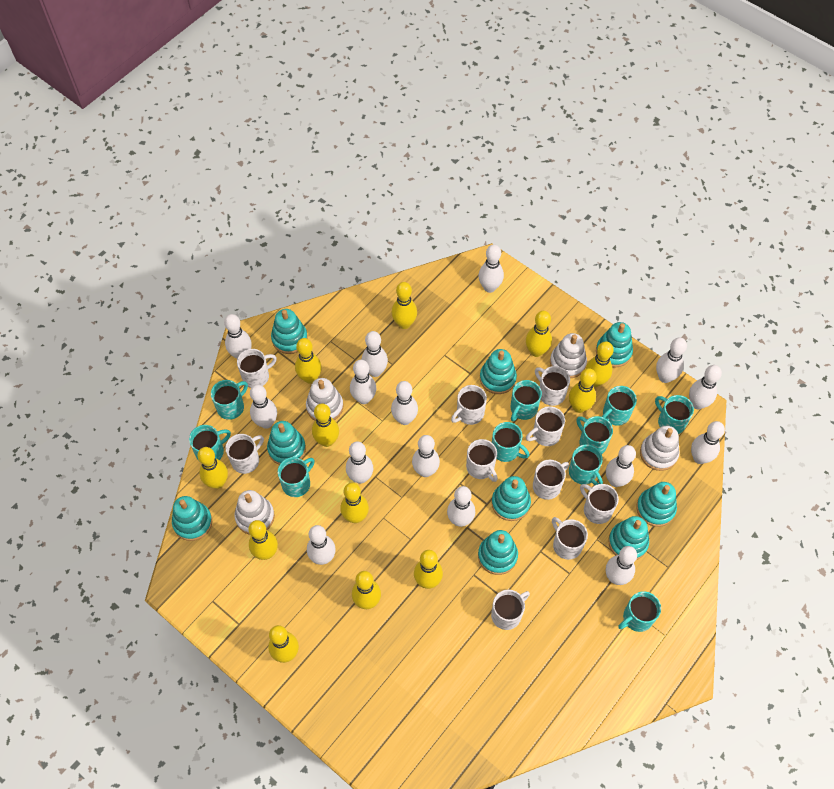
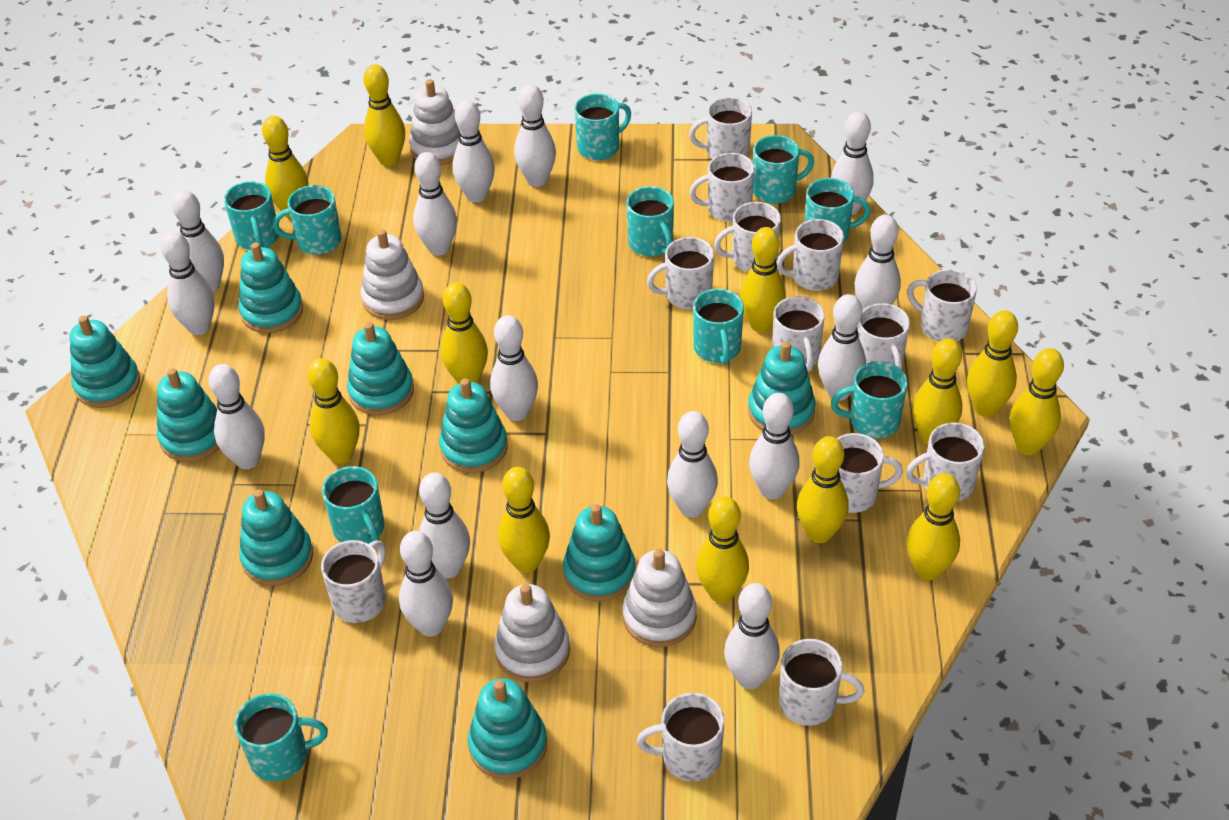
white mug: 10 -> 13

